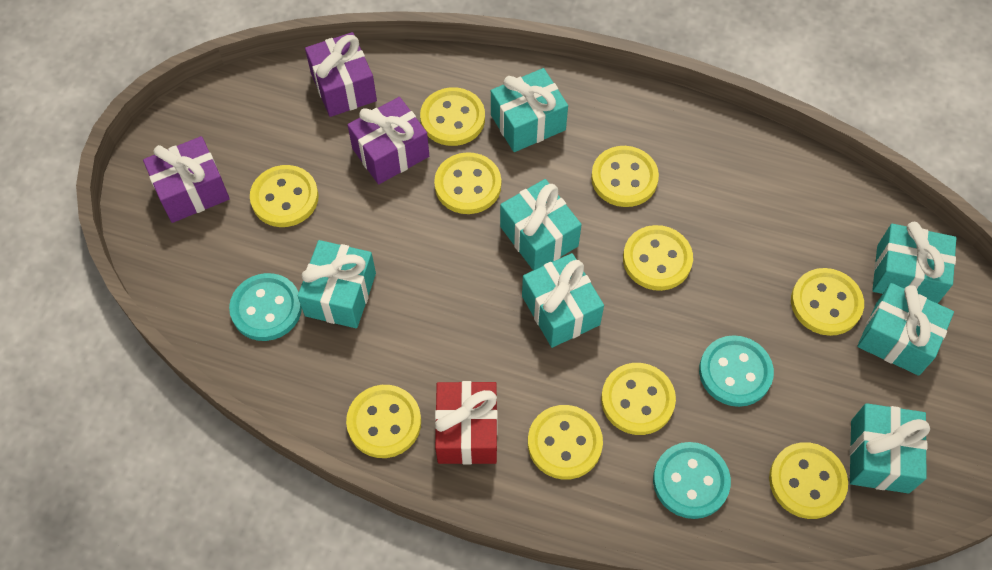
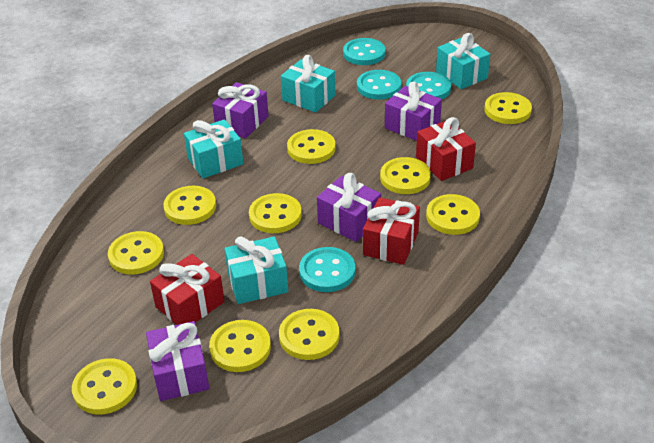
purple gift: 3 -> 4
red gift: 1 -> 3
turquoise button: 3 -> 4
turquoise gift: 7 -> 4

